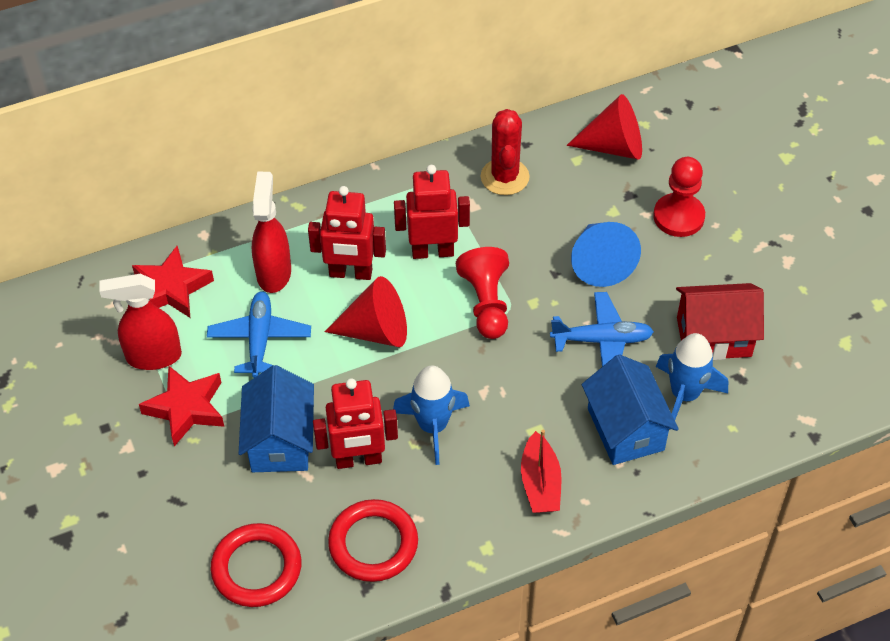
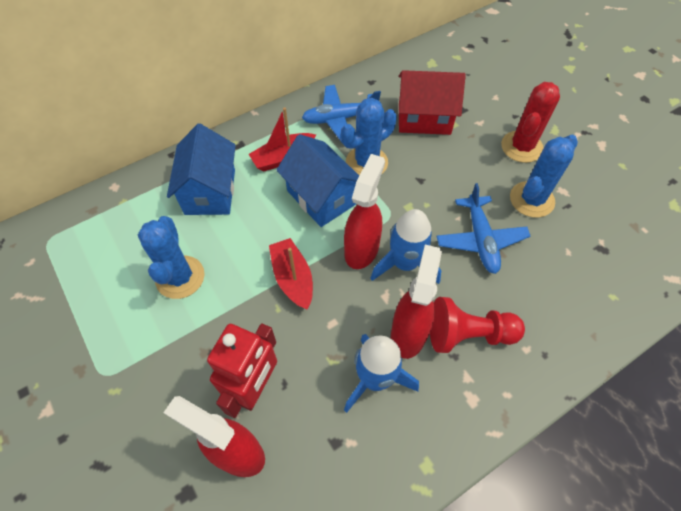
blue cactus: 0 -> 3
blue cone: 1 -> 0
red boat: 1 -> 2
red cone: 2 -> 0
red pawn: 2 -> 1
red ring: 2 -> 0
red robot: 3 -> 1
red spray bottle: 2 -> 3
red star: 2 -> 0

